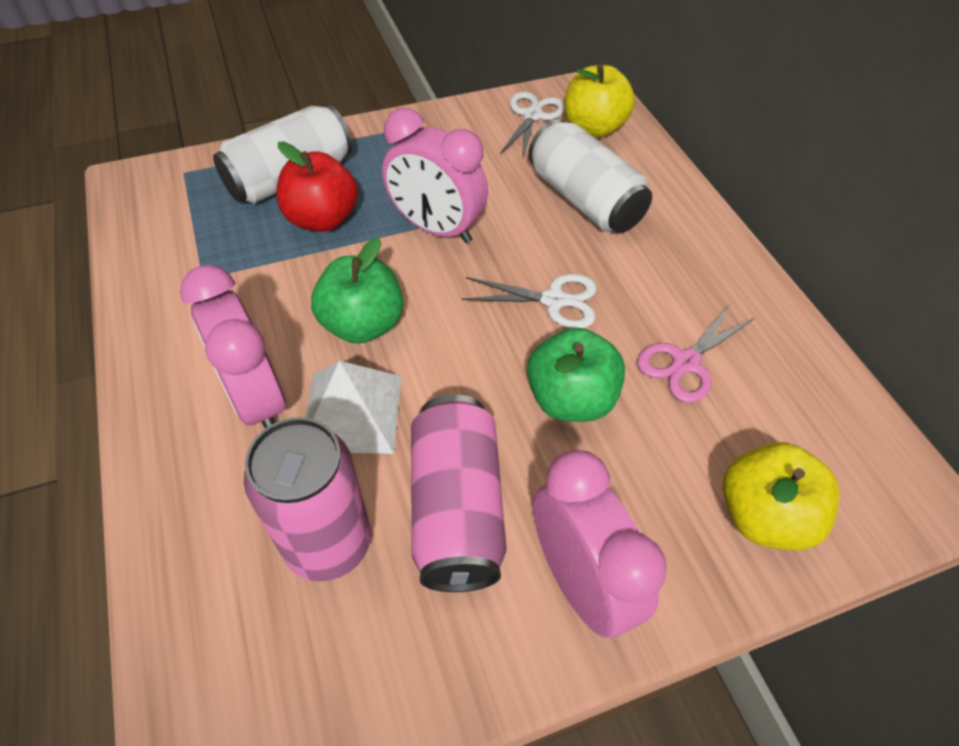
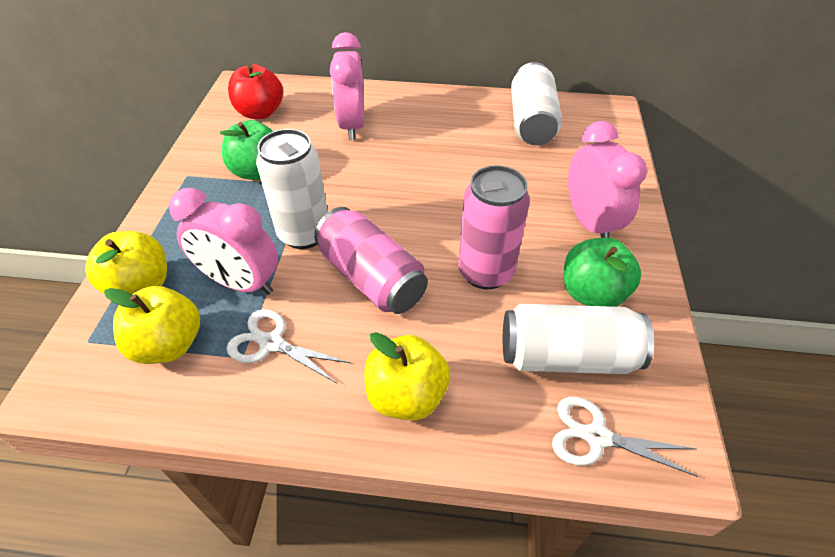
pink scissors: 1 -> 0
white can: 2 -> 3
white pyramid: 1 -> 0
yellow apple: 2 -> 3

